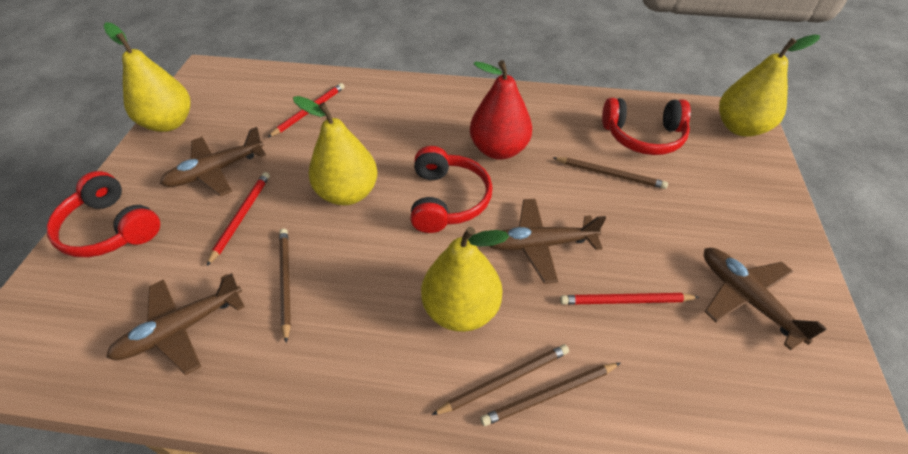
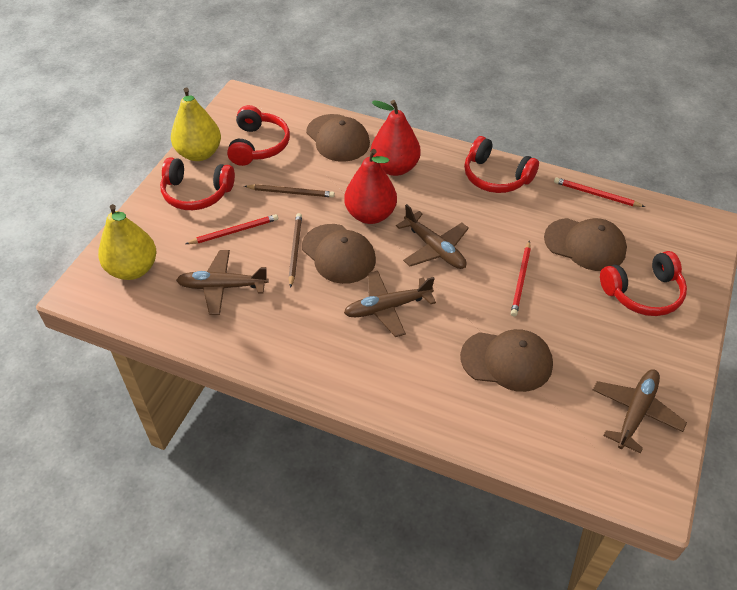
brown cap: 0 -> 4
brown pencil: 4 -> 2
red headphones: 3 -> 4
red pear: 1 -> 2
yellow pear: 4 -> 2

